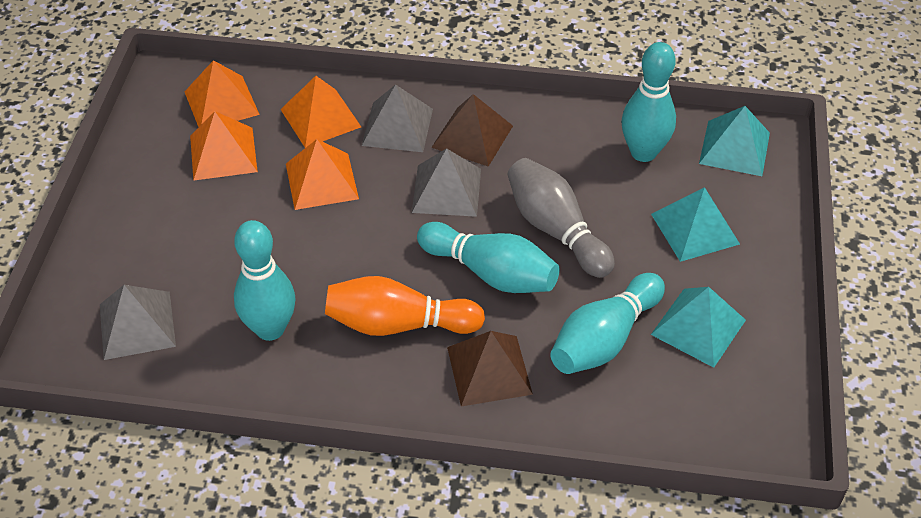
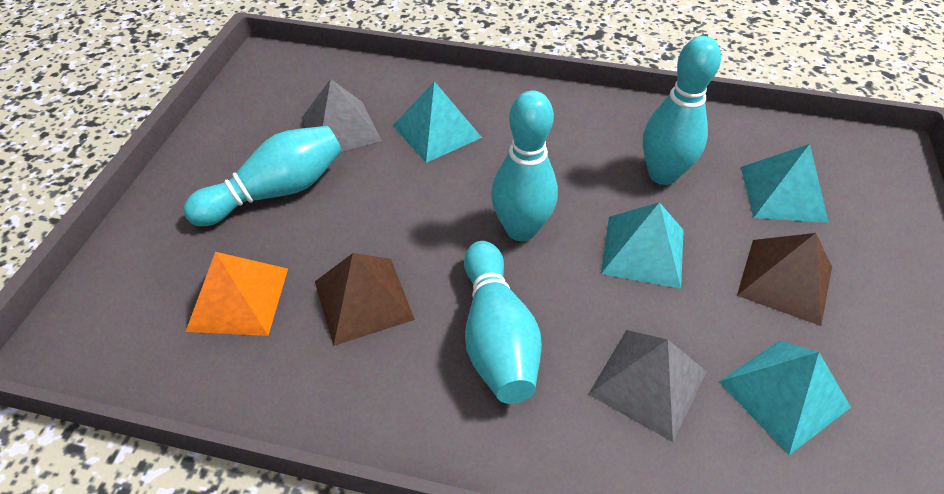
grey bowling pin: 1 -> 0
grey pyramid: 3 -> 2
orange bowling pin: 1 -> 0
orange pyramid: 4 -> 1
turquoise pyramid: 3 -> 4

